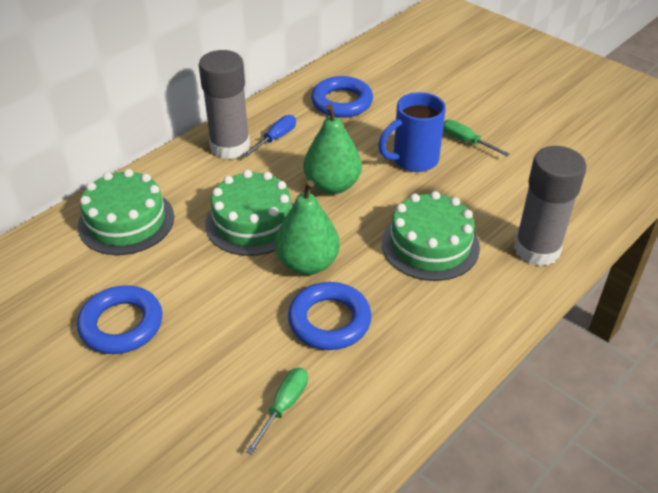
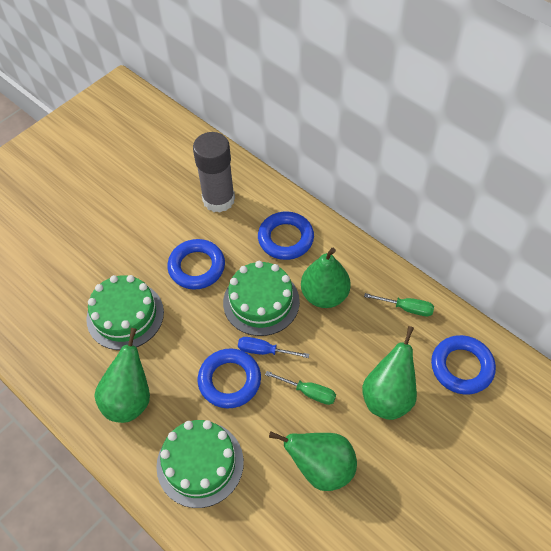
blue mug: 1 -> 0
blue ring: 3 -> 4
green pear: 2 -> 4
grey glue stick: 2 -> 1

